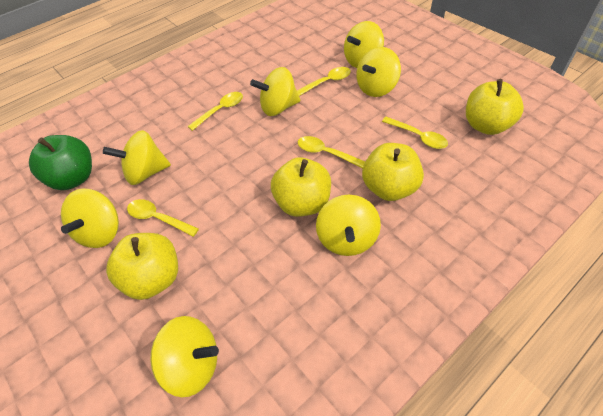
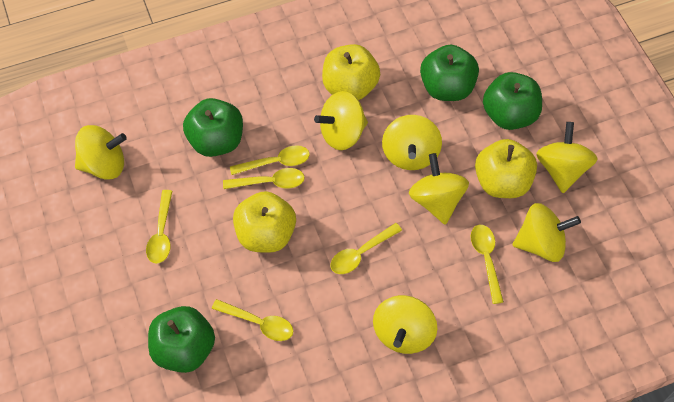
green apple: 1 -> 4
yellow apple: 4 -> 3
yellow spoon: 5 -> 6

